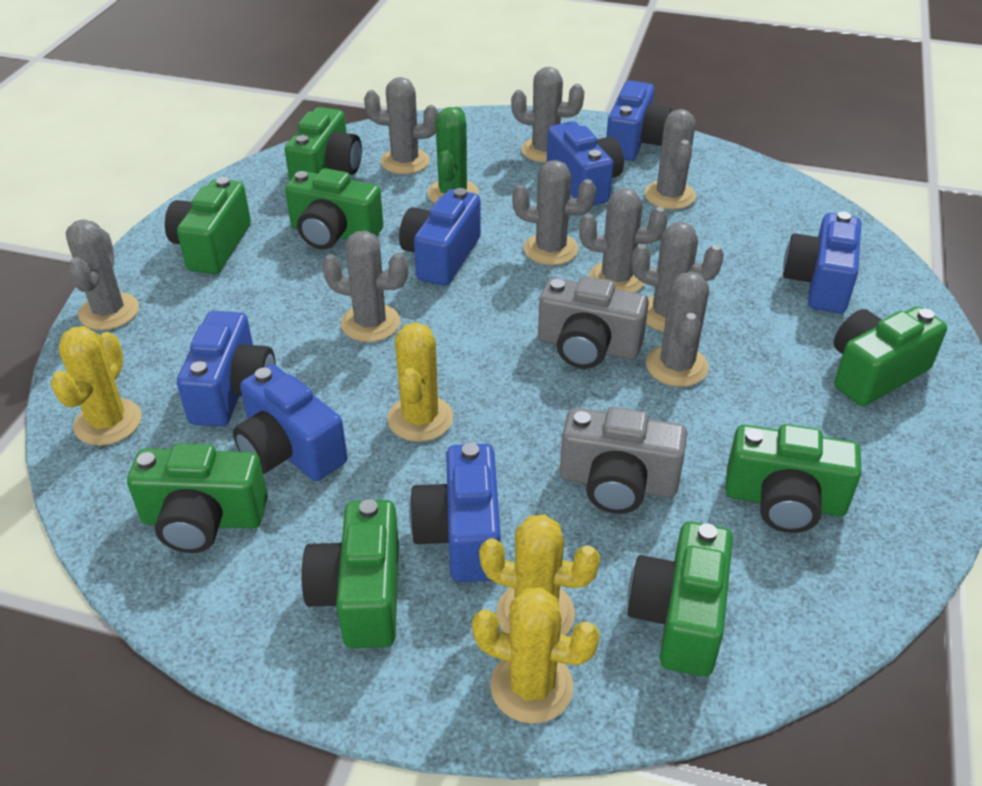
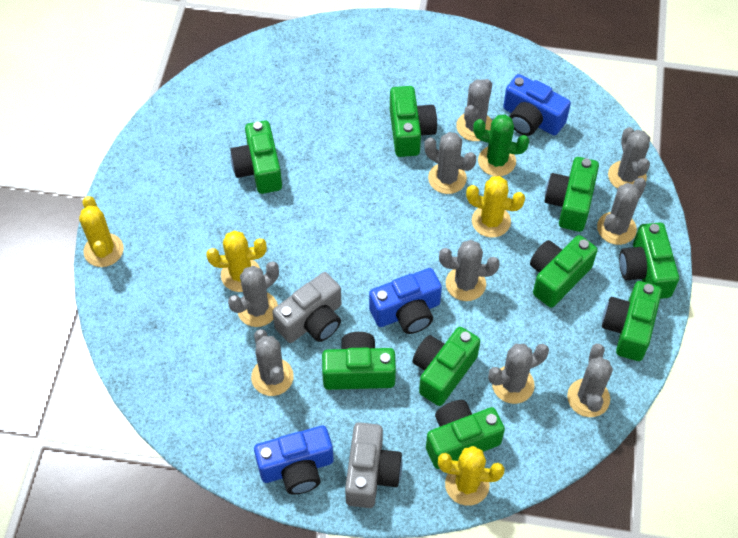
blue camera: 7 -> 3
green camera: 8 -> 9

